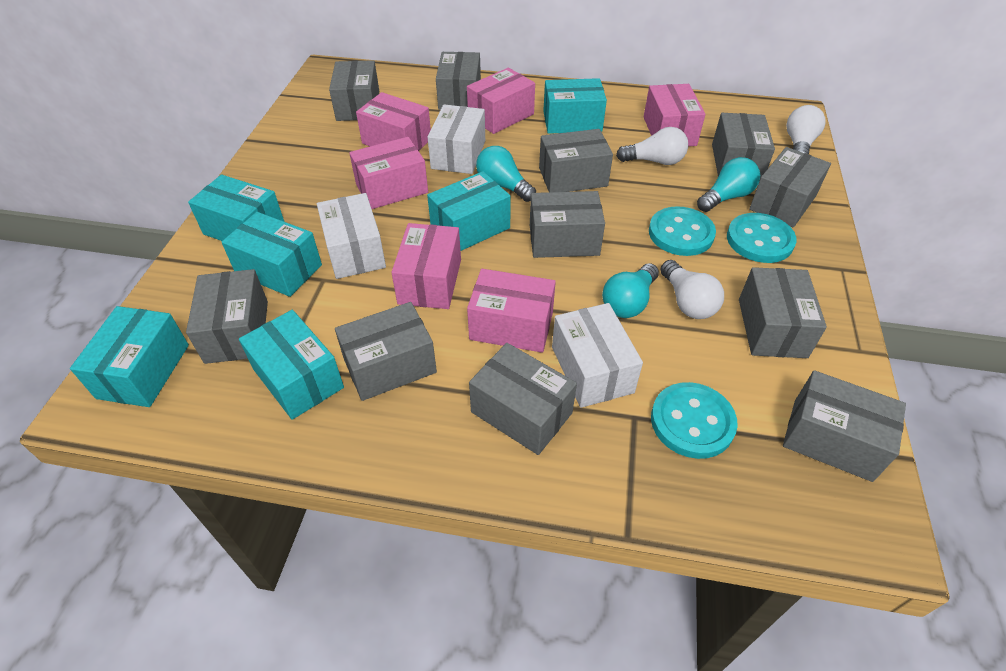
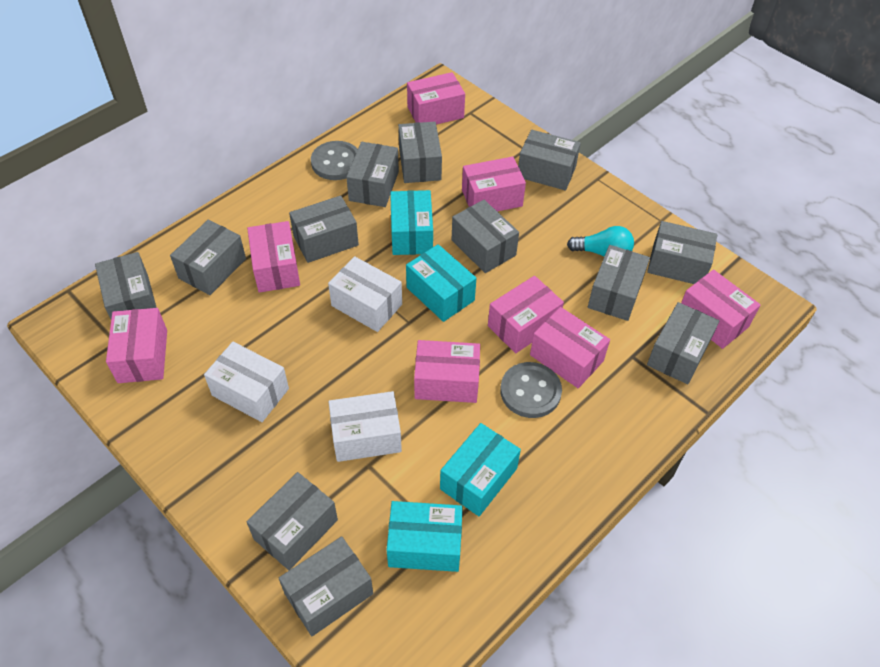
grey box: 11 -> 12
grey button: 0 -> 2
pink box: 6 -> 8
turquoise box: 6 -> 4
turquoise button: 3 -> 0
turquoise light bulb: 3 -> 1
white light bulb: 3 -> 0

